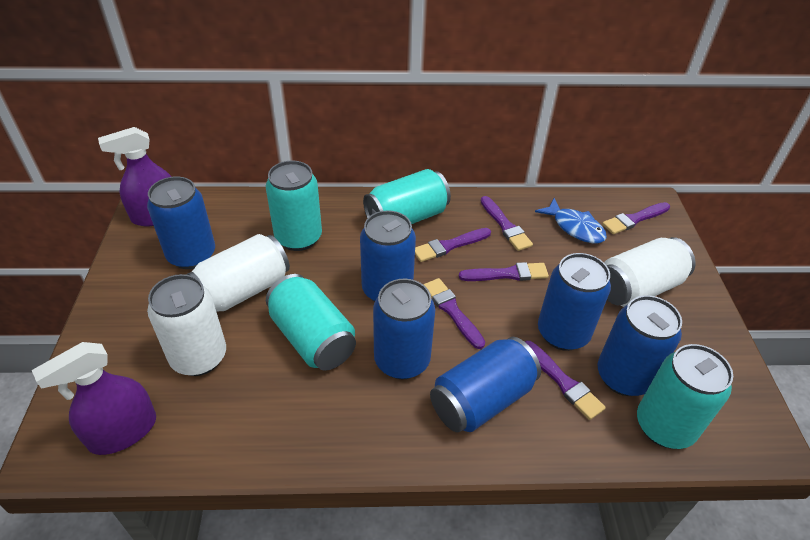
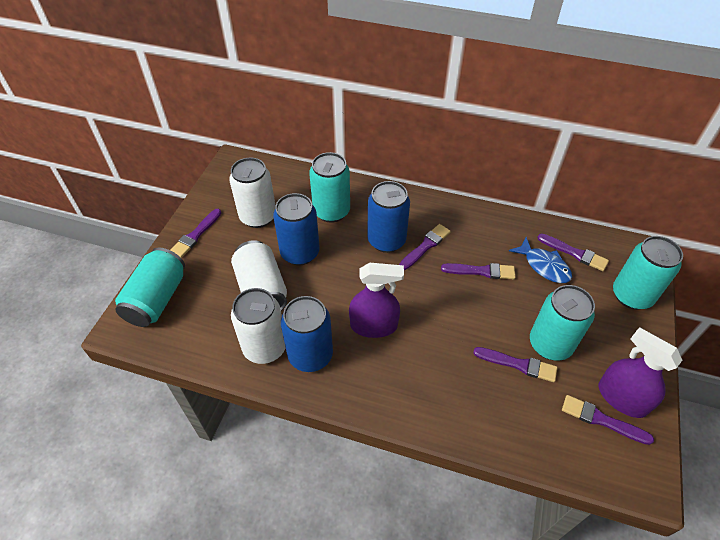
blue can: 6 -> 3

